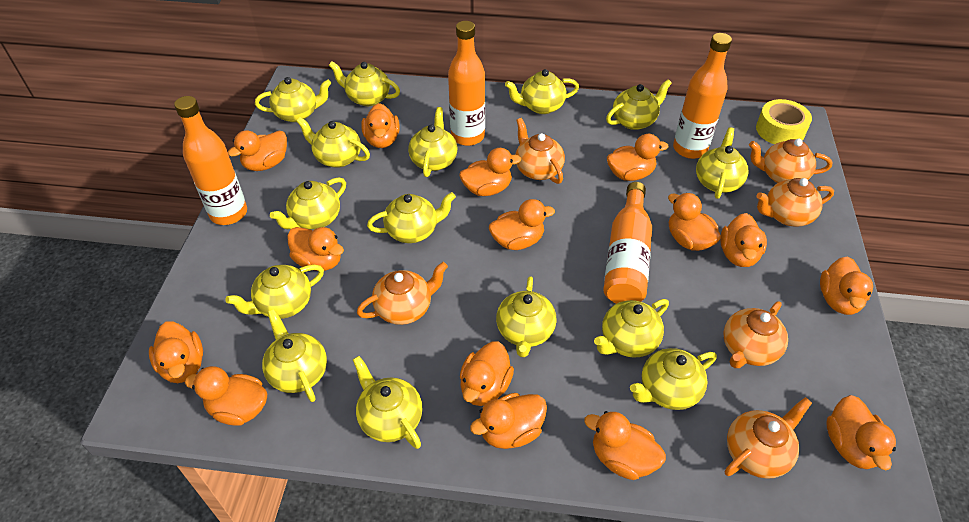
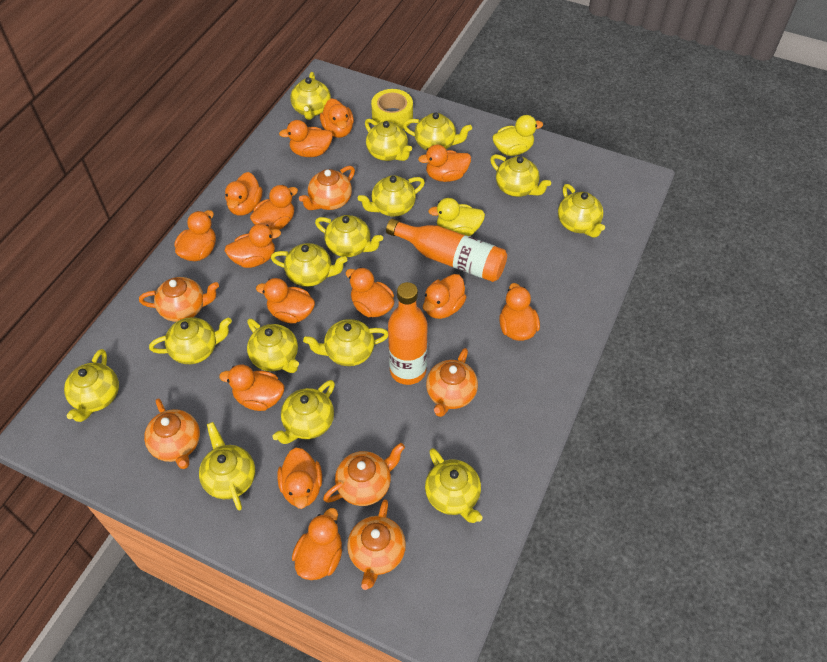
orange bottle: 4 -> 2
orange duck: 15 -> 14
yellow duck: 0 -> 2

